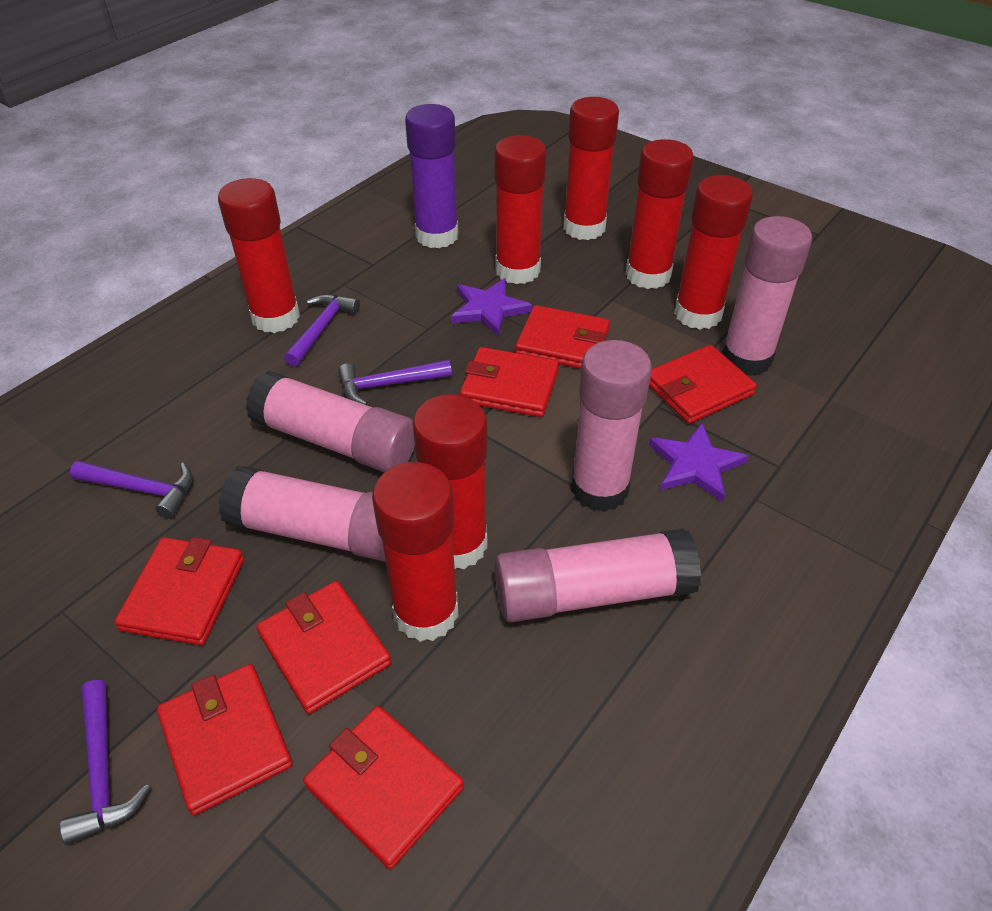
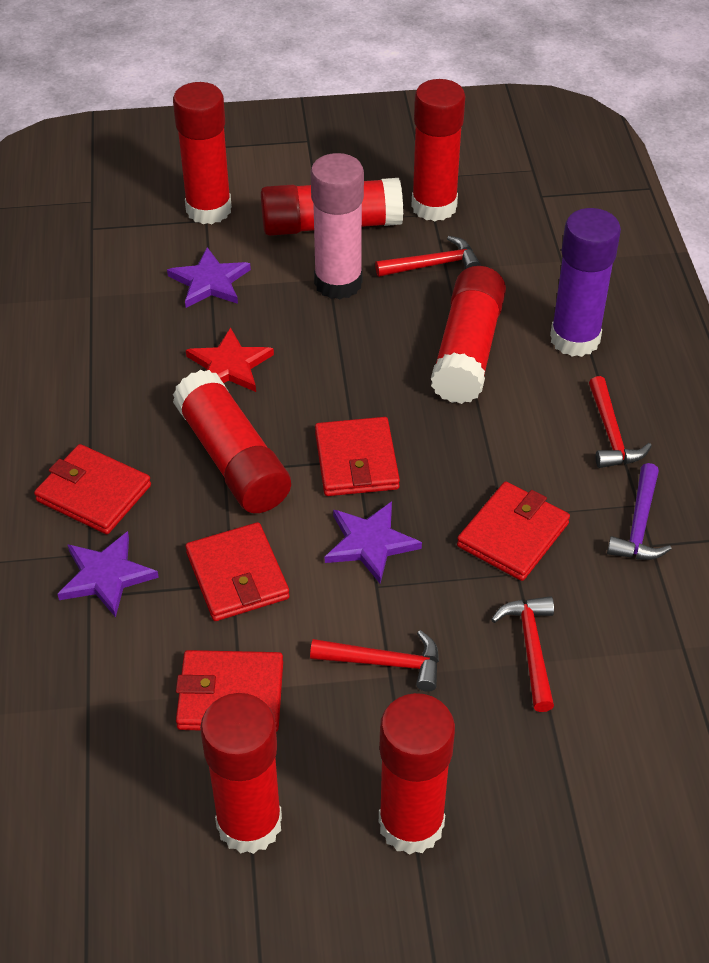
pink glue stick: 5 -> 1
purple hammer: 4 -> 1
purple star: 2 -> 3
red hammer: 0 -> 4
red star: 0 -> 1
red wallet: 7 -> 5

